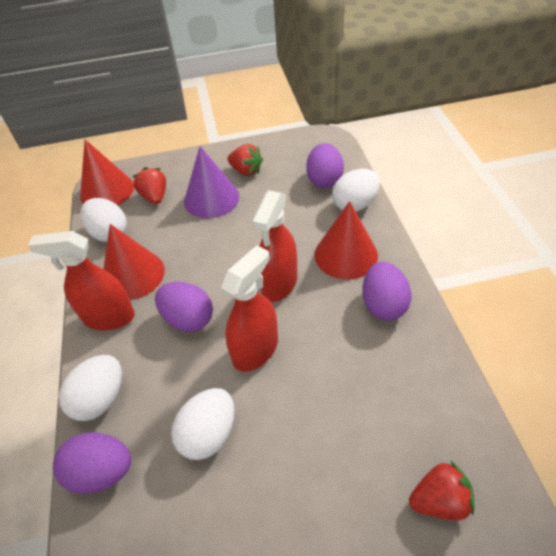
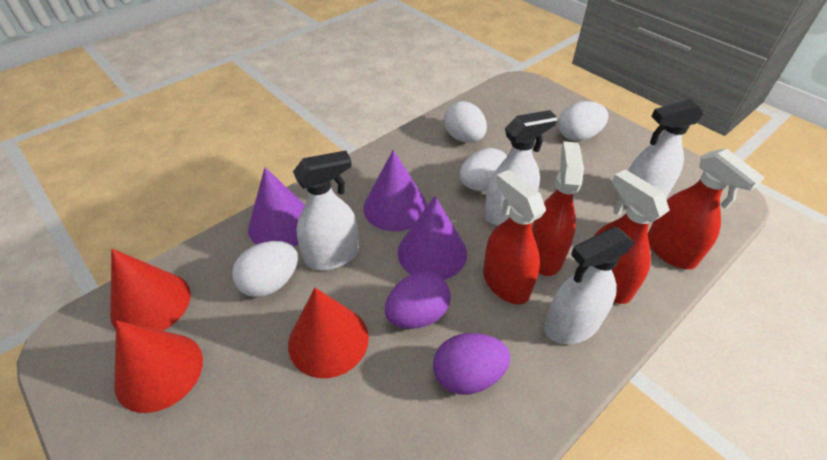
purple cone: 1 -> 3
purple egg: 4 -> 2
red spray bottle: 3 -> 4
red strawberry: 3 -> 0
white spray bottle: 0 -> 4

